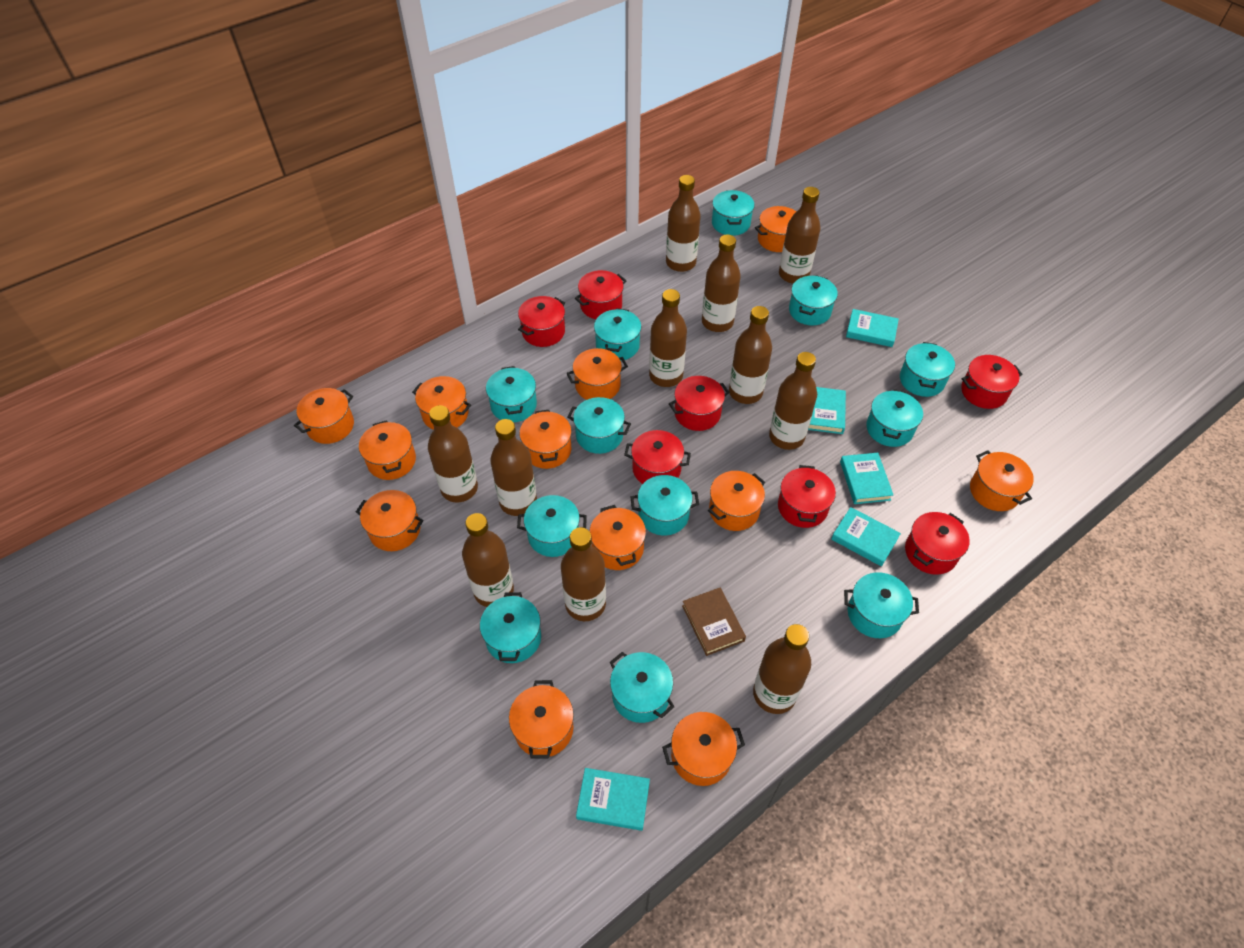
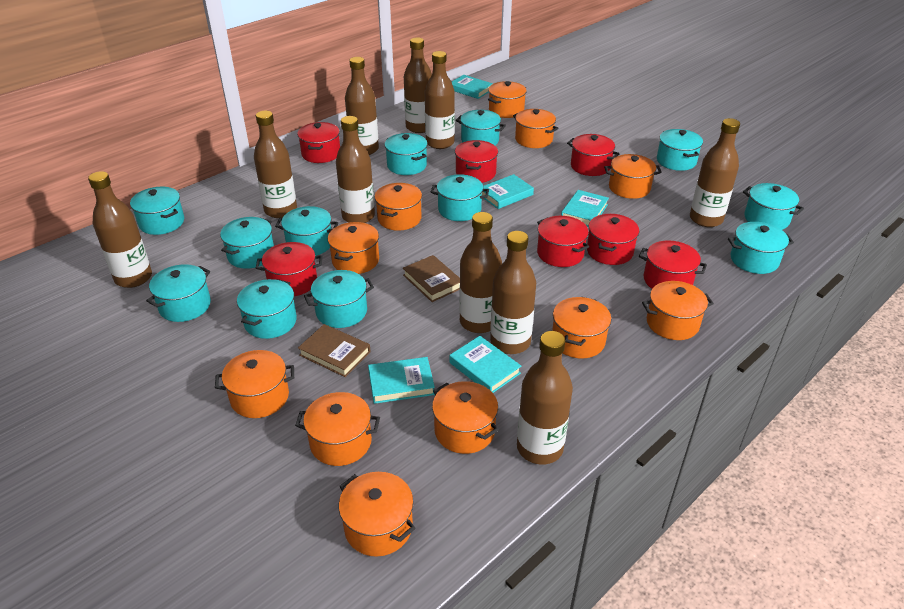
brown book: 1 -> 2
brown bottle: 11 -> 10
orange pot: 12 -> 11

